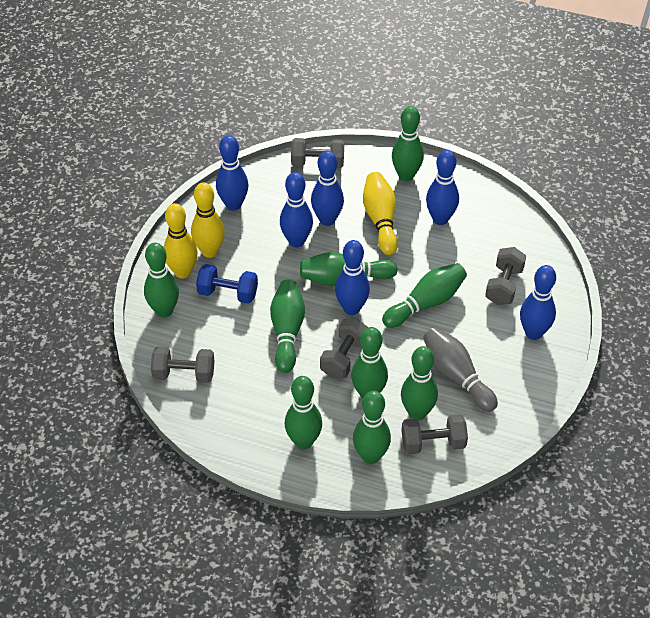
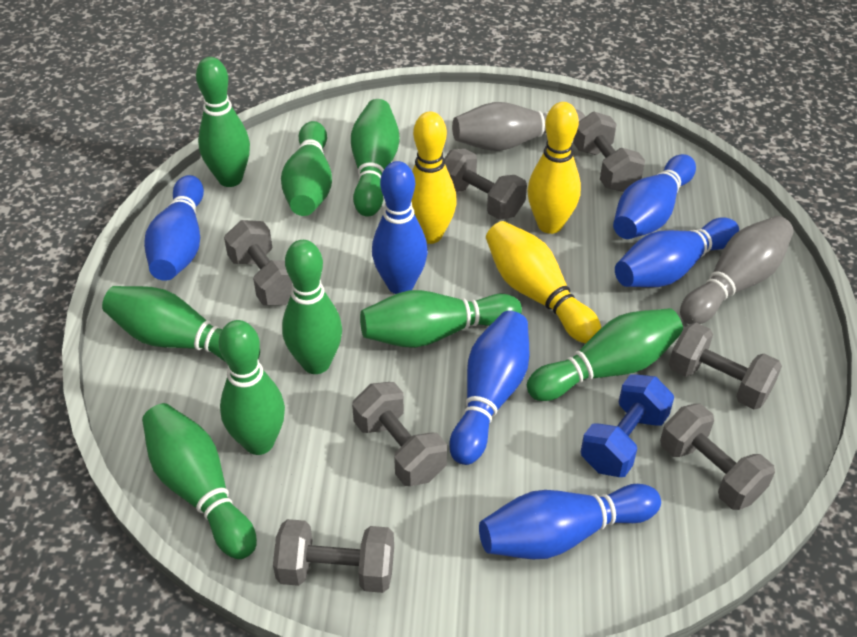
grey bowling pin: 1 -> 2
grey dumbbell: 5 -> 7

